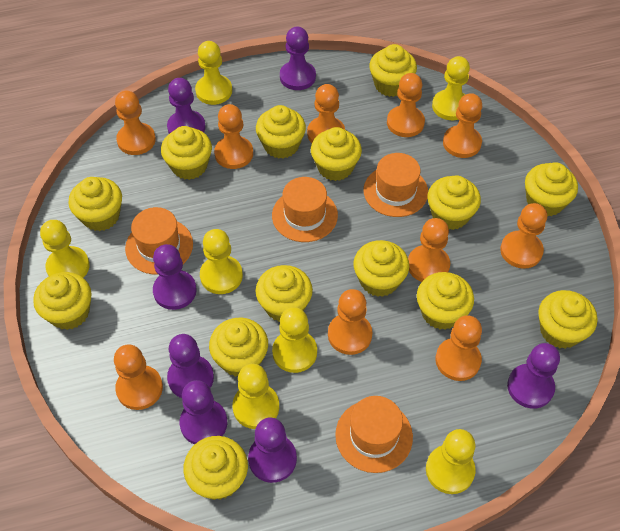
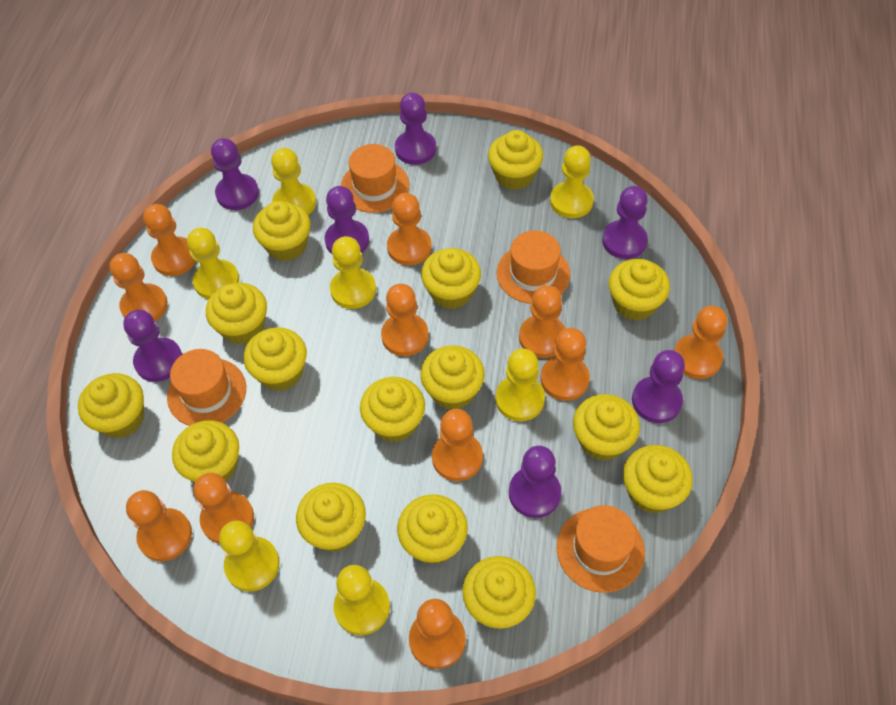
orange pawn: 10 -> 11
yellow cupcake: 14 -> 15

